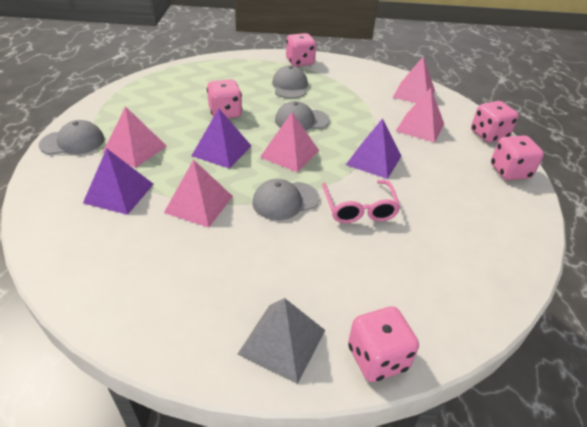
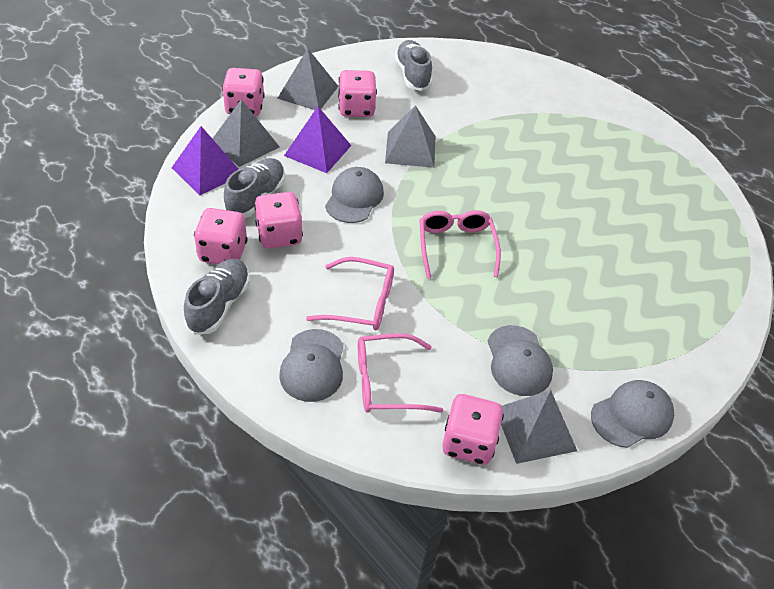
grey pyramid: 1 -> 4
grey shoe: 0 -> 3
pink glasses: 1 -> 3
pink pyramid: 5 -> 0
purple pyramid: 3 -> 2

